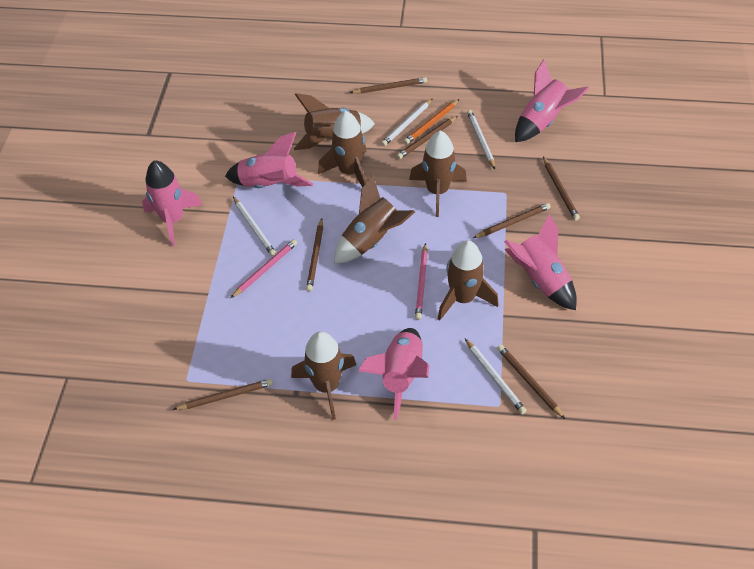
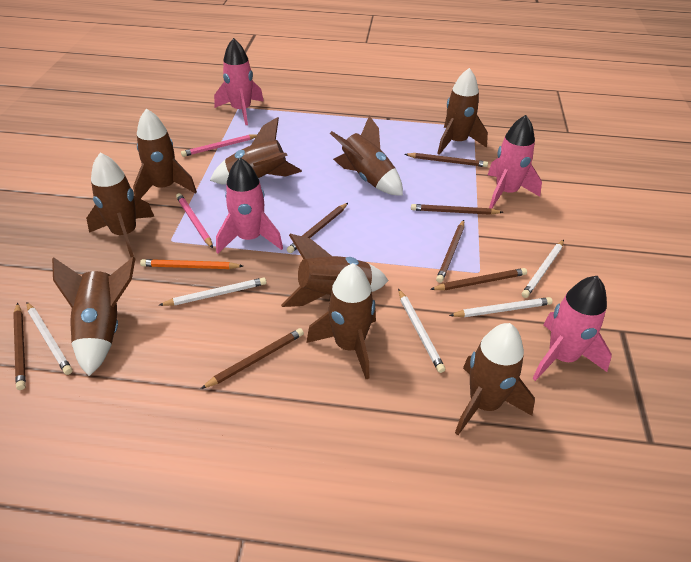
brown rocket: 6 -> 9
pink rocket: 5 -> 4
white pencil: 4 -> 5

